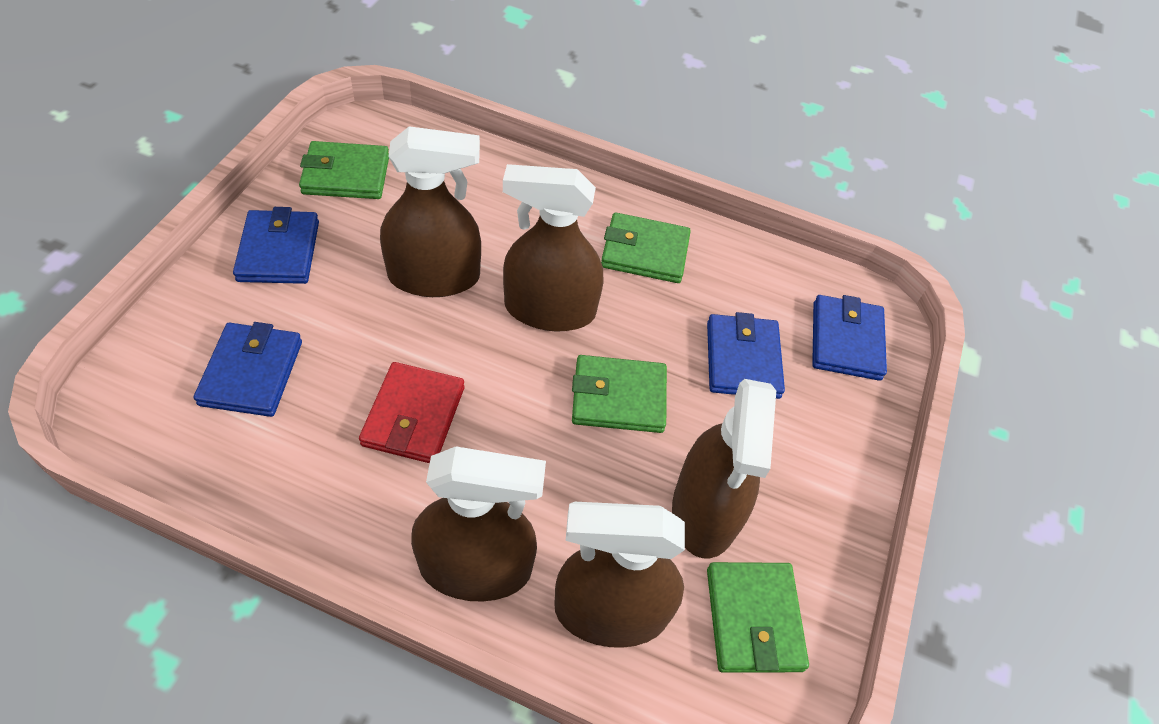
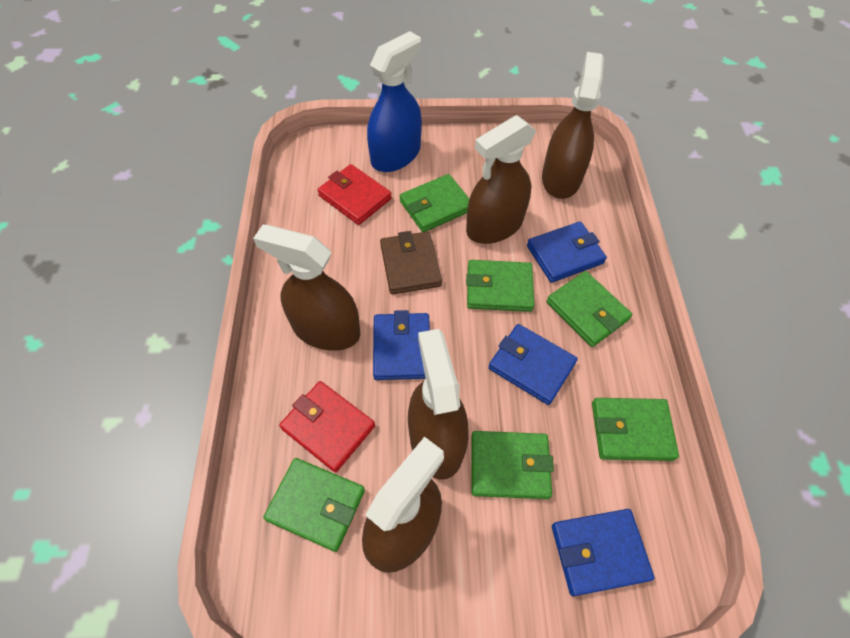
blue spray bottle: 0 -> 1
brown wallet: 0 -> 1
green wallet: 4 -> 6
red wallet: 1 -> 2

